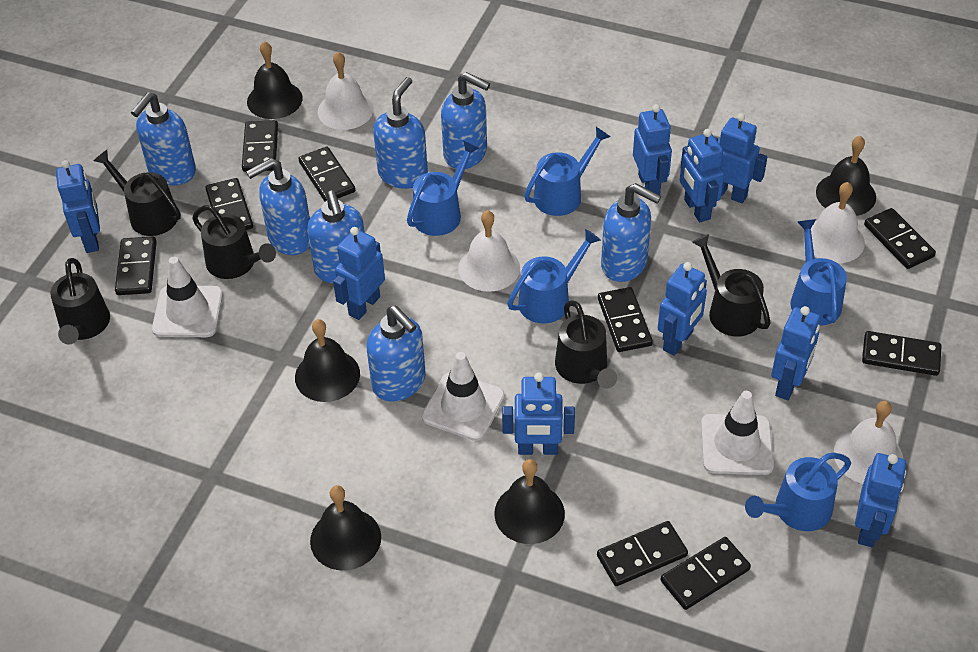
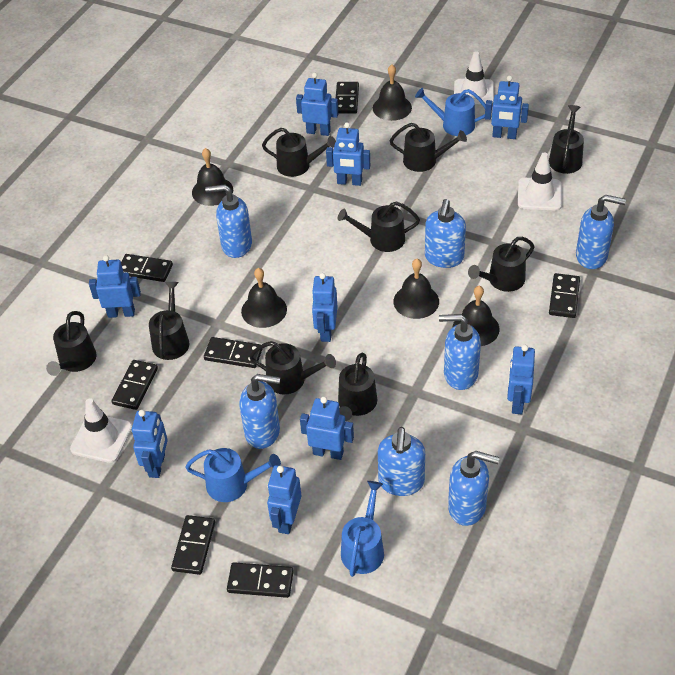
black domino: 9 -> 7
black watering can: 5 -> 9
blue watering can: 5 -> 3
white bell: 4 -> 0

